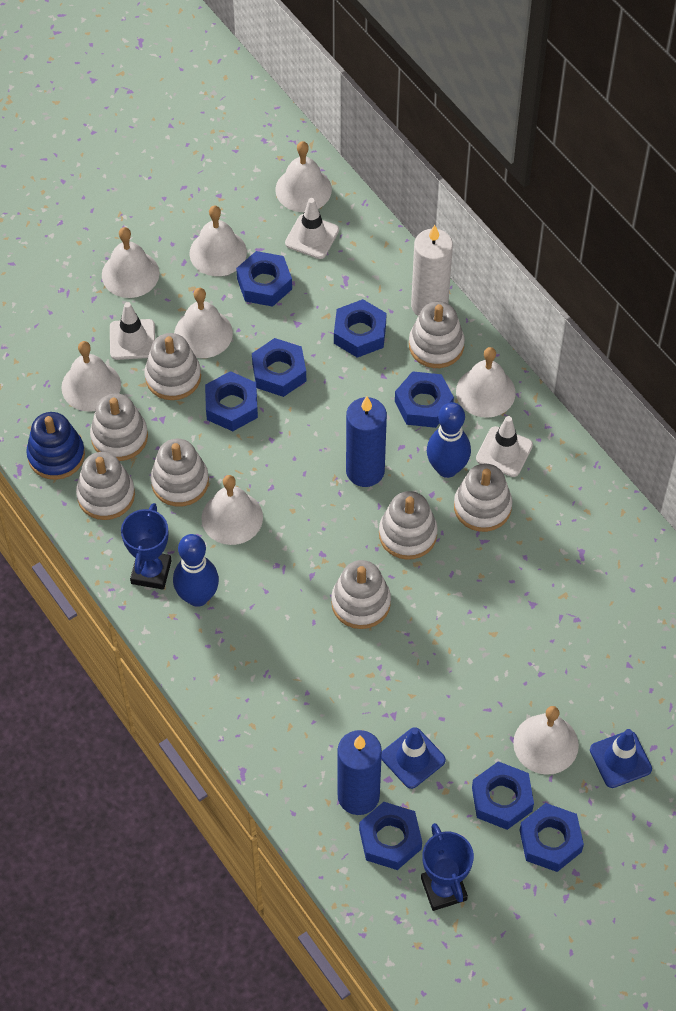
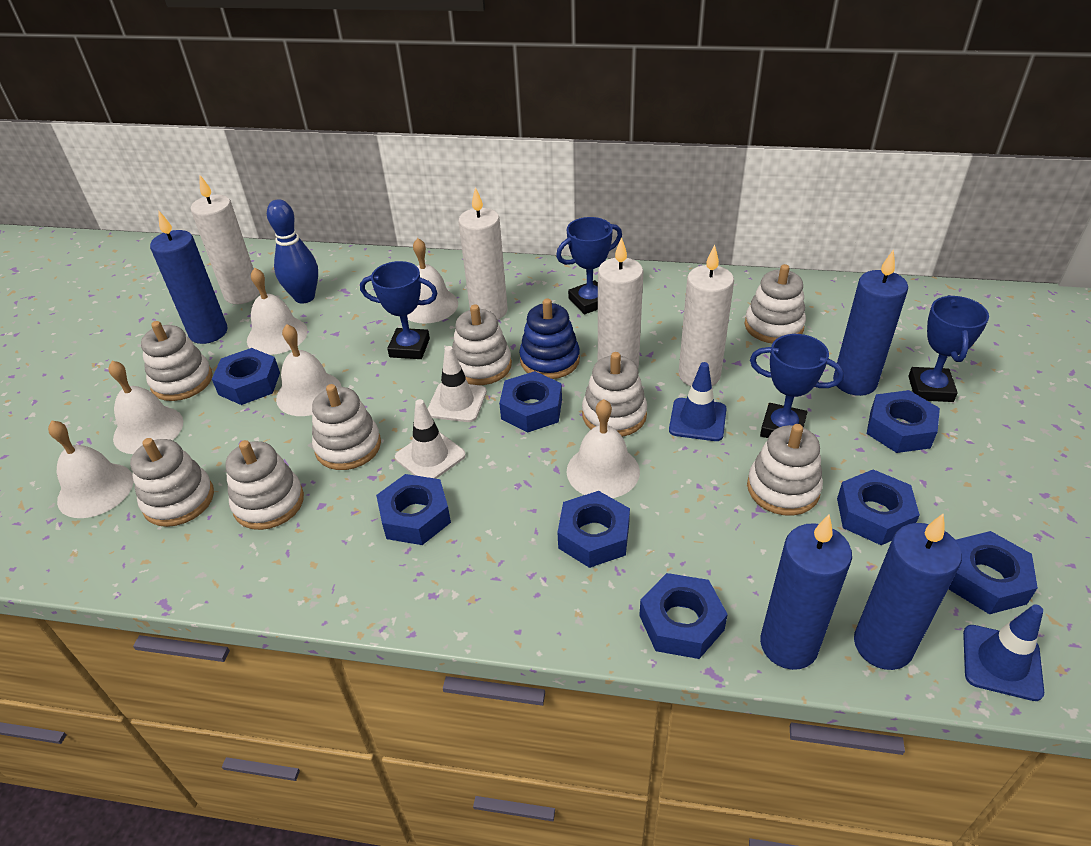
blue bowling pin: 2 -> 1
blue candle: 2 -> 4
blue trophy: 2 -> 4
white bell: 8 -> 6
white candle: 1 -> 4
white traffic cone: 3 -> 2

